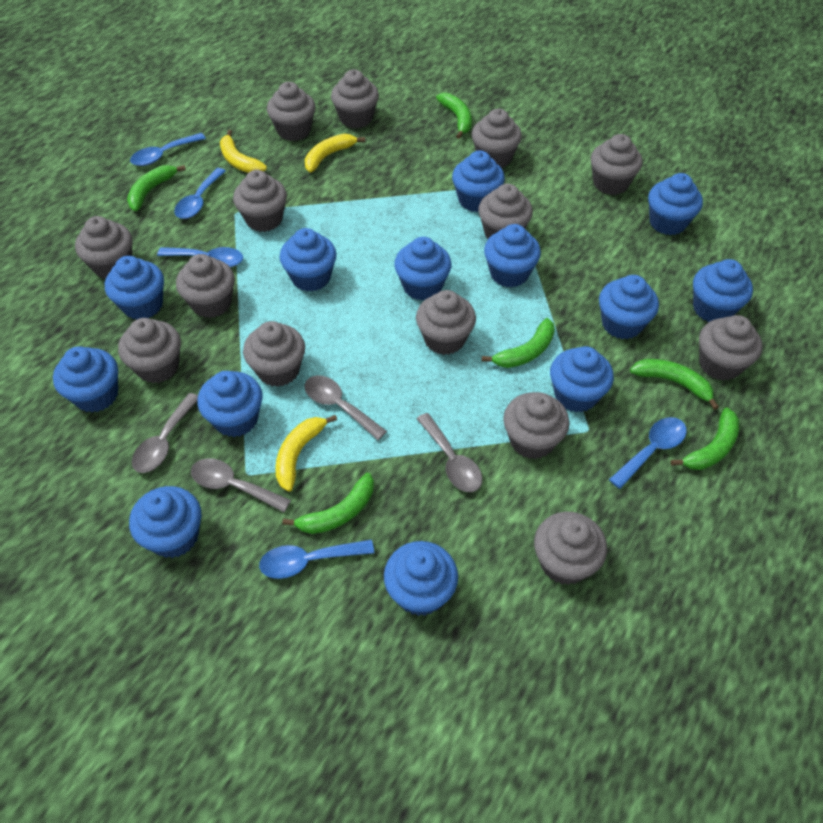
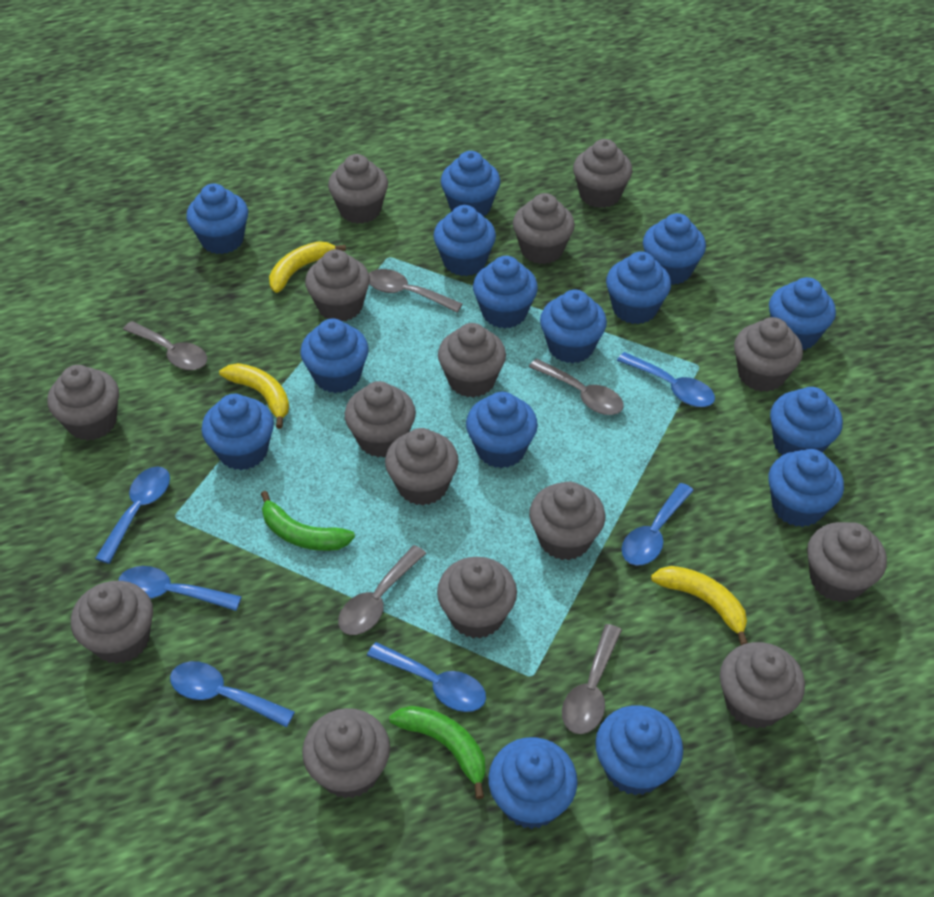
blue cupcake: 13 -> 15
blue spoon: 5 -> 6
green banana: 6 -> 2
grey cupcake: 14 -> 15
grey spoon: 4 -> 5

